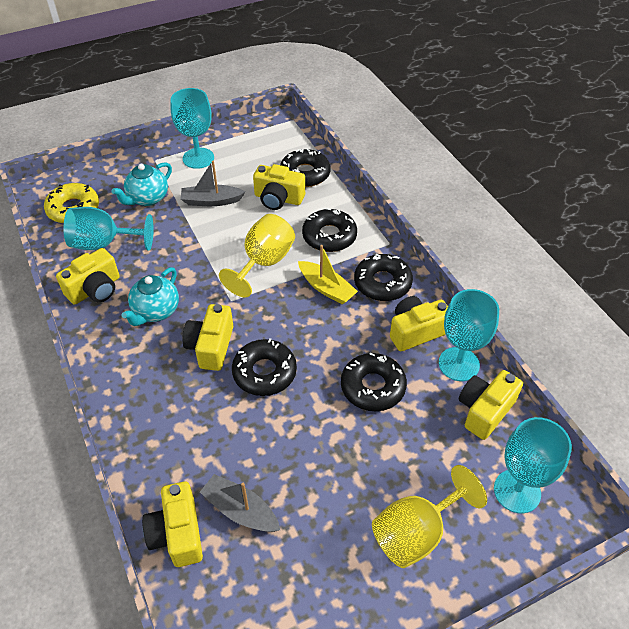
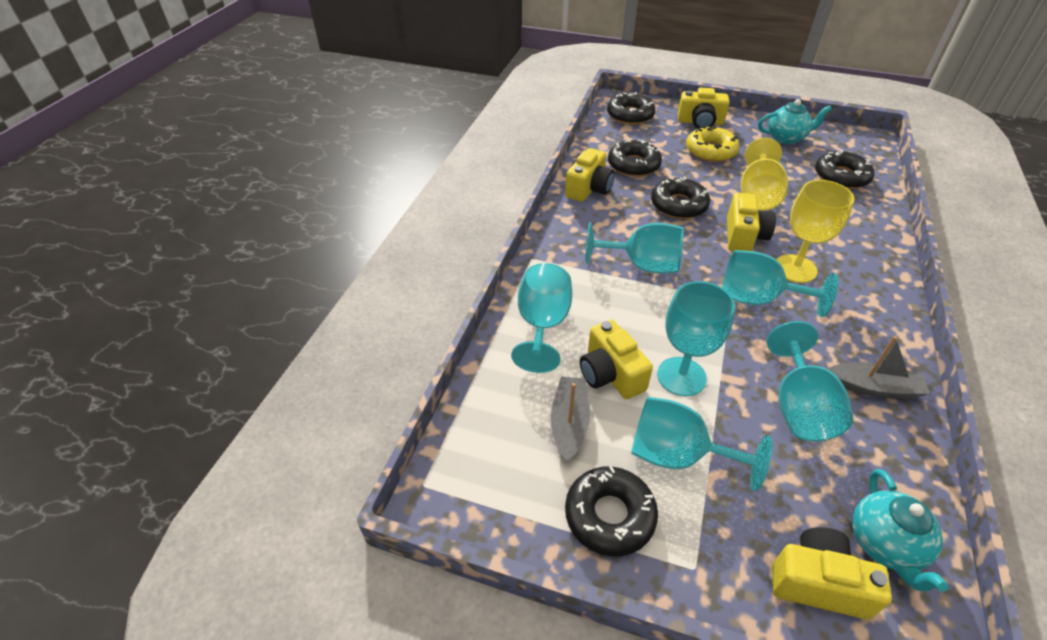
turquoise goblet: 4 -> 6
yellow boat: 1 -> 0
yellow camera: 6 -> 5

